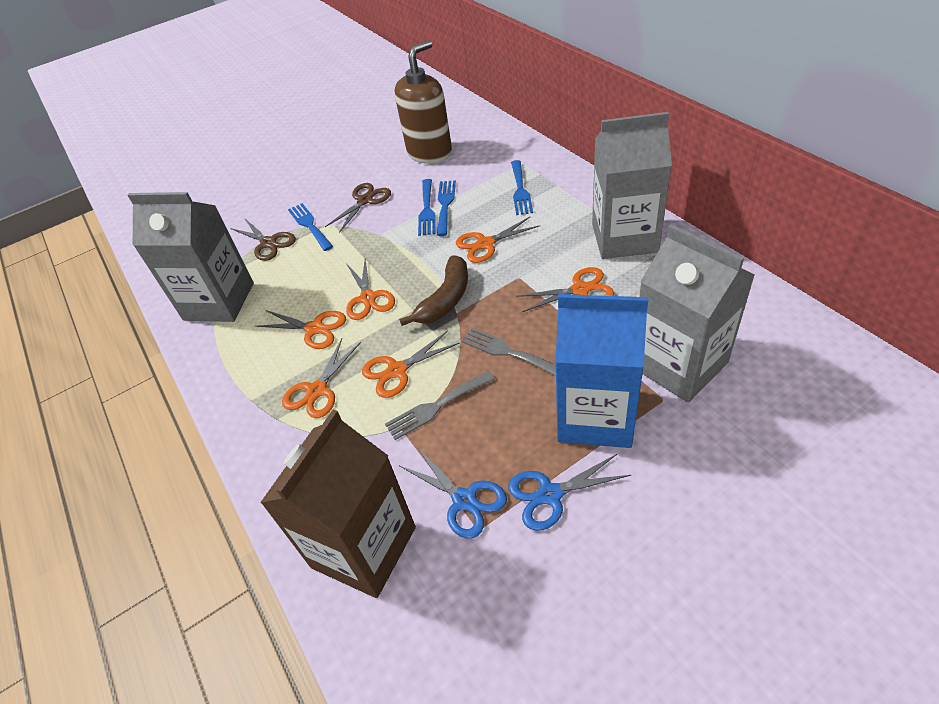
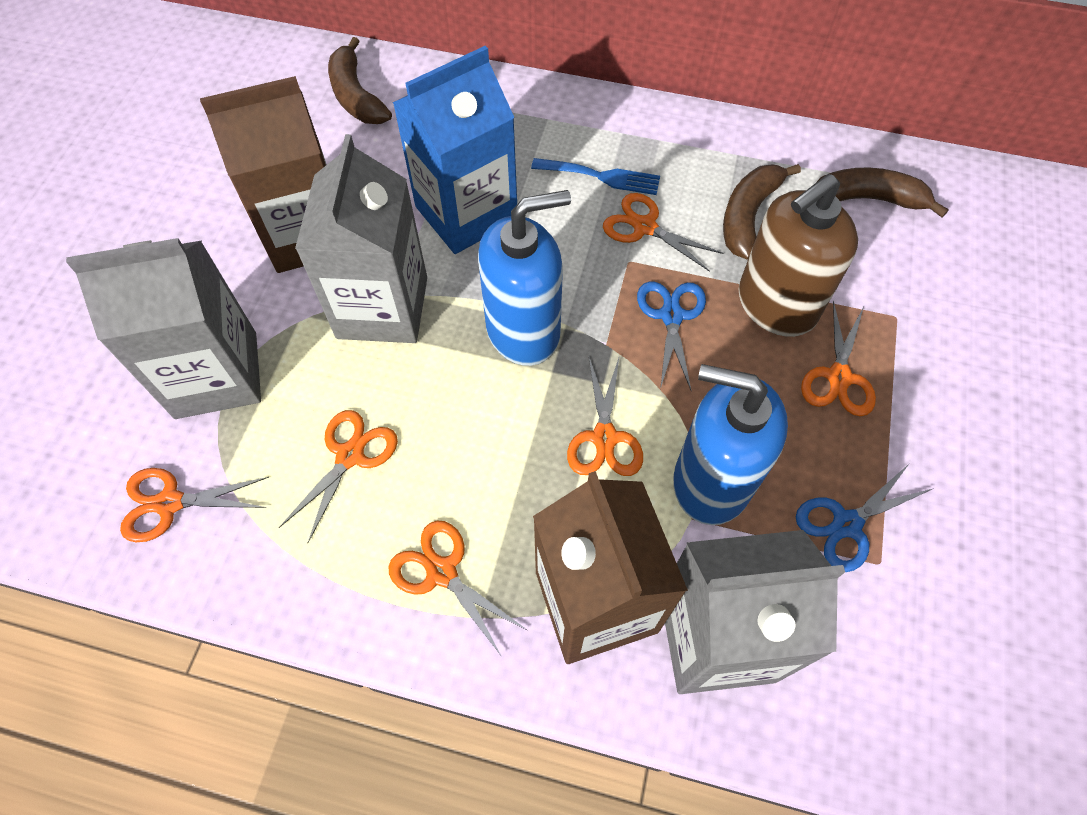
blue fork: 4 -> 1
blue soap dispenser: 0 -> 2
brown banana: 1 -> 3
brown carton: 1 -> 2
brown scissors: 2 -> 0
grey fork: 2 -> 0

